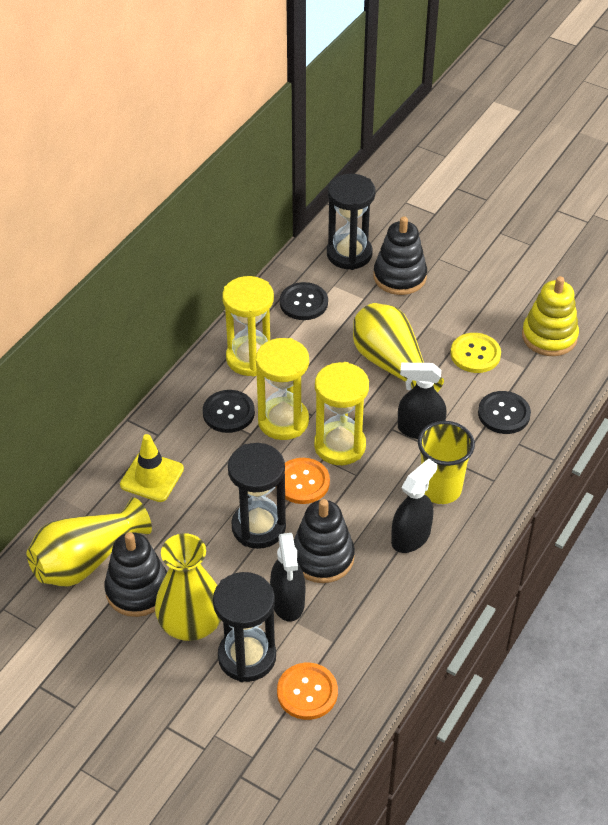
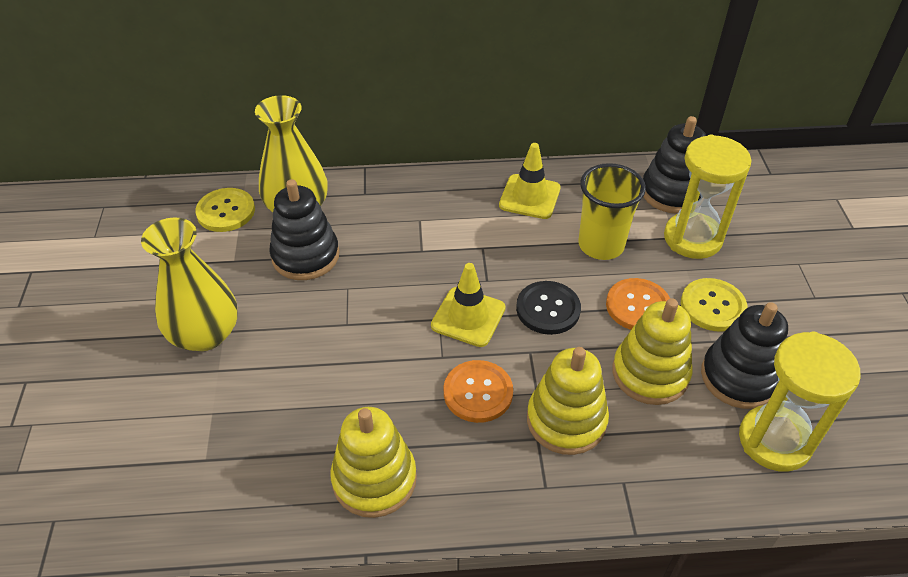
black button: 3 -> 1
black hourglass: 3 -> 0
black spray bottle: 3 -> 0
yellow button: 1 -> 2
yellow hourglass: 3 -> 2
yellow stacking toy: 1 -> 3
yellow traffic cone: 1 -> 2
yellow vase: 3 -> 2

